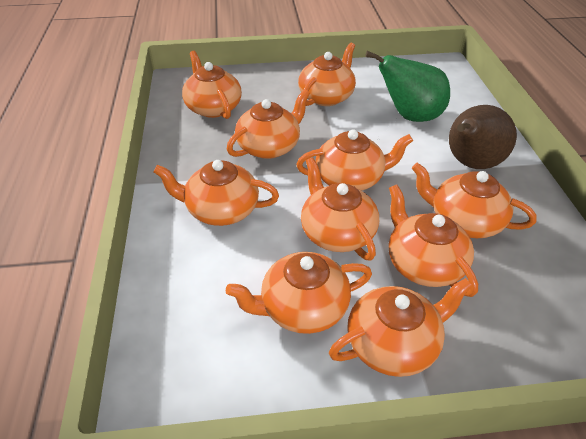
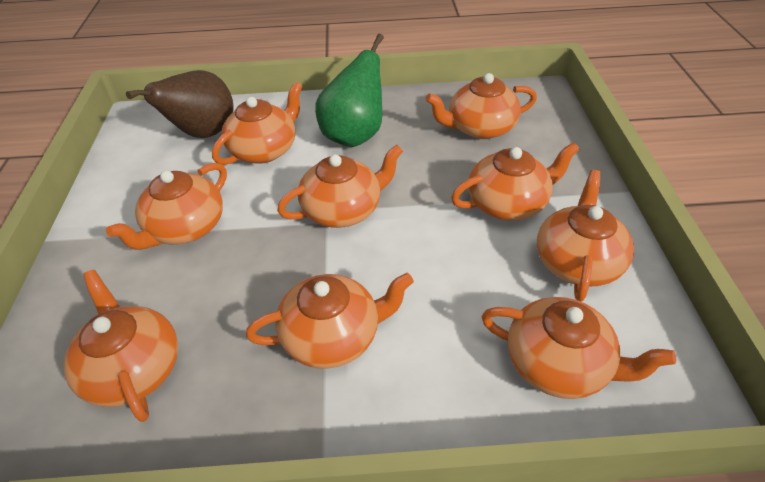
orange teapot: 10 -> 9

